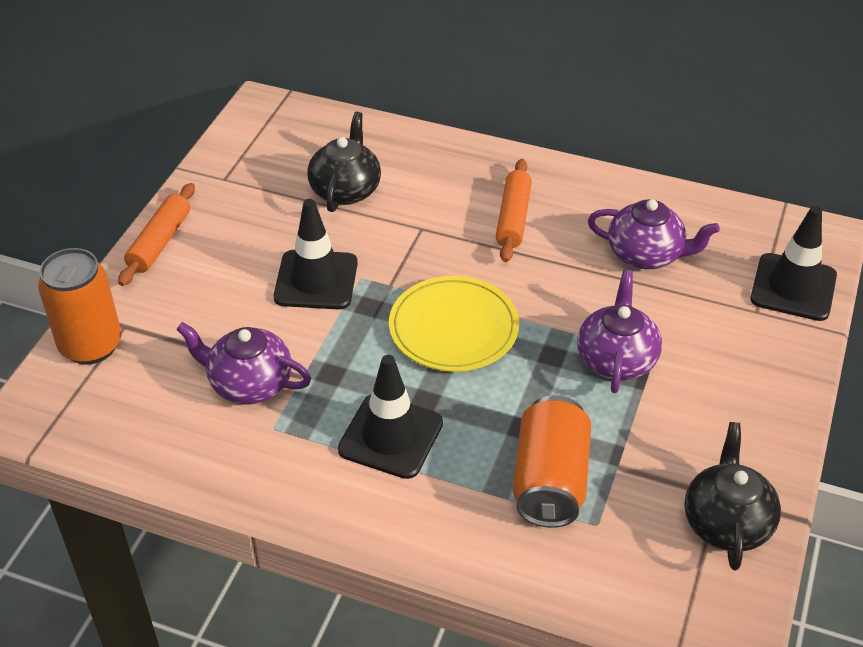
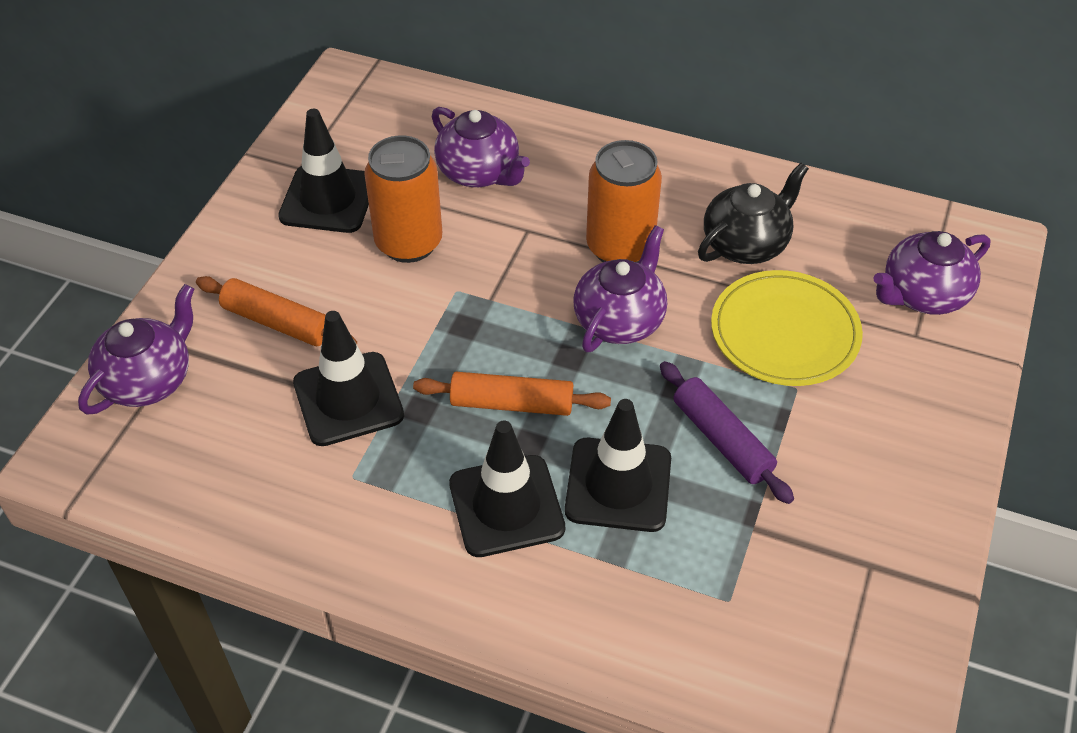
black teapot: 2 -> 1
black traffic cone: 3 -> 4
purple rolling pin: 0 -> 1
purple teapot: 3 -> 4

